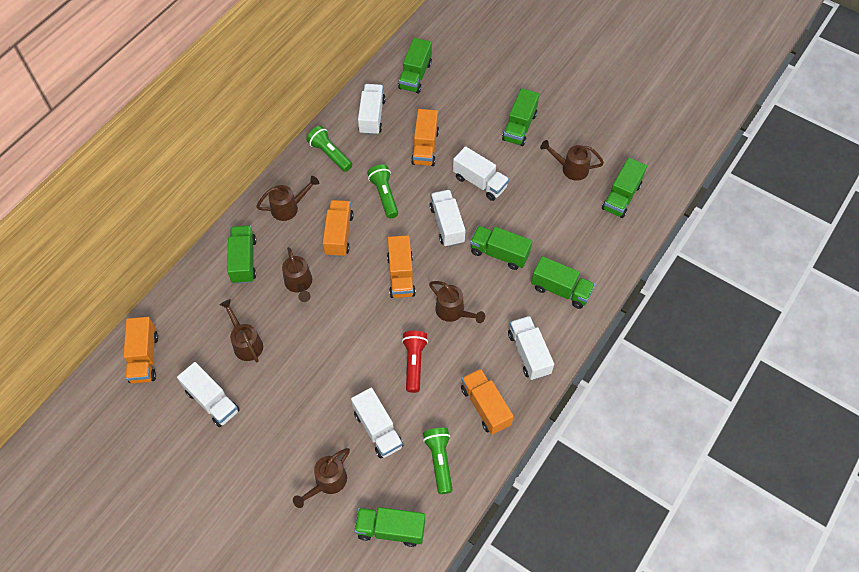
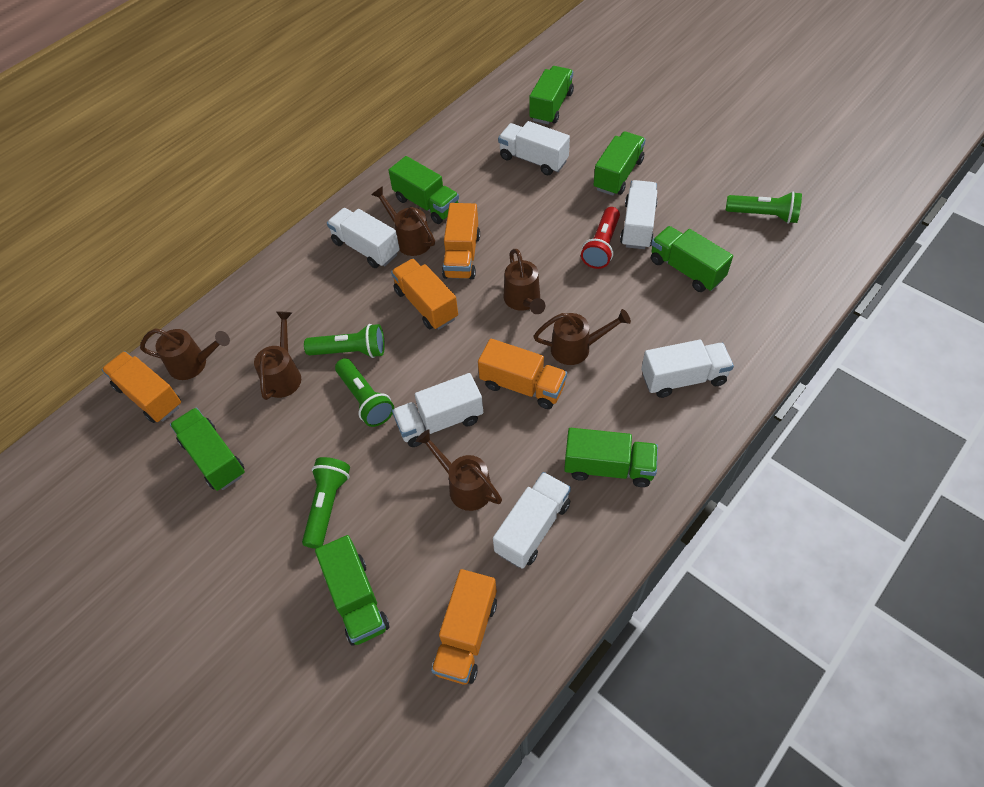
green flashlight: 3 -> 4

